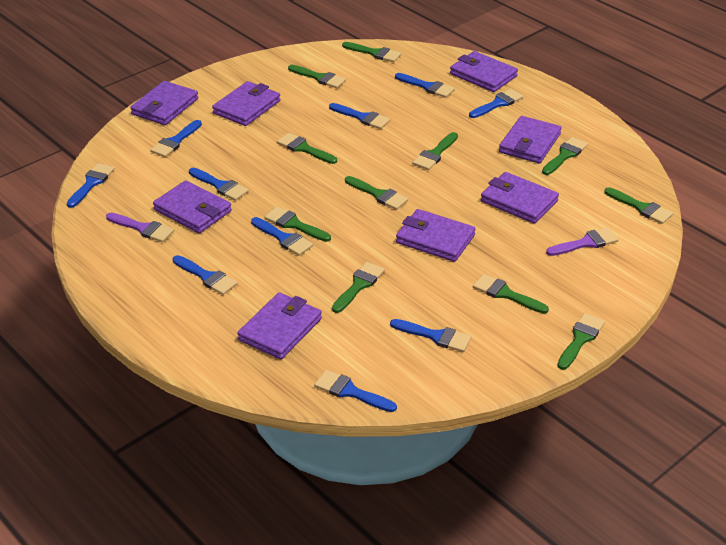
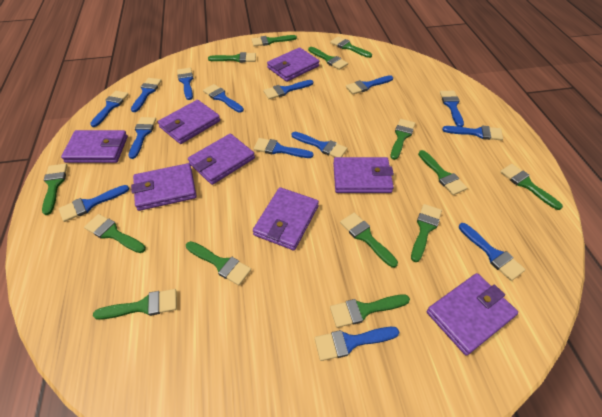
blue brush: 10 -> 14
green brush: 11 -> 14
purple brush: 2 -> 0

